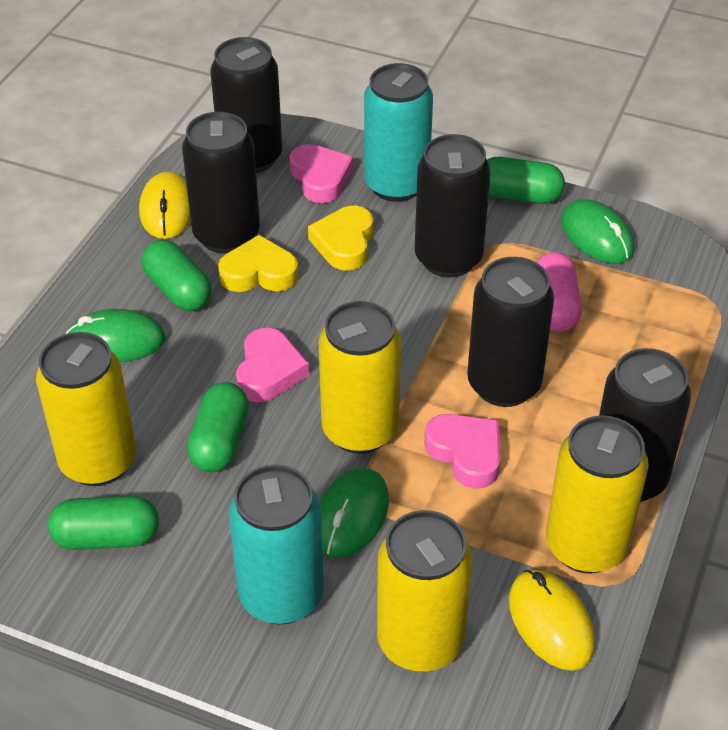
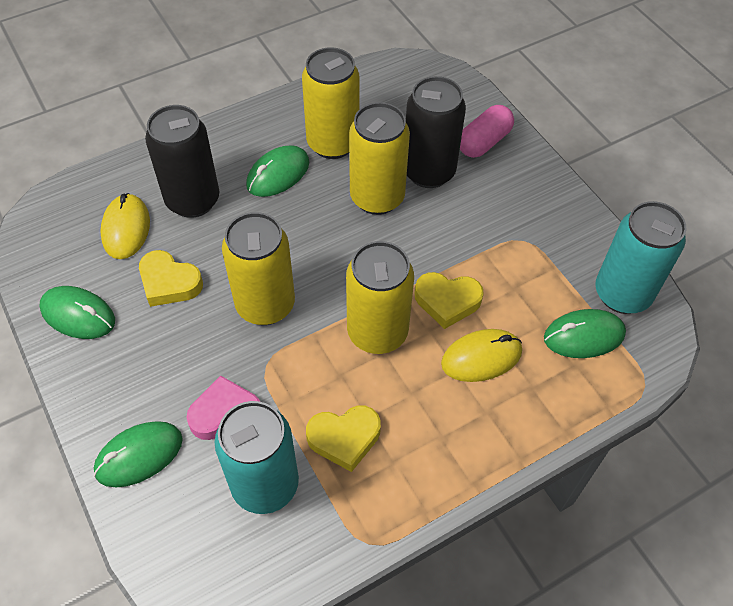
black can: 5 -> 2
green capsule: 4 -> 0
green mouse: 3 -> 4
pink heart: 3 -> 1
yellow heart: 2 -> 3

